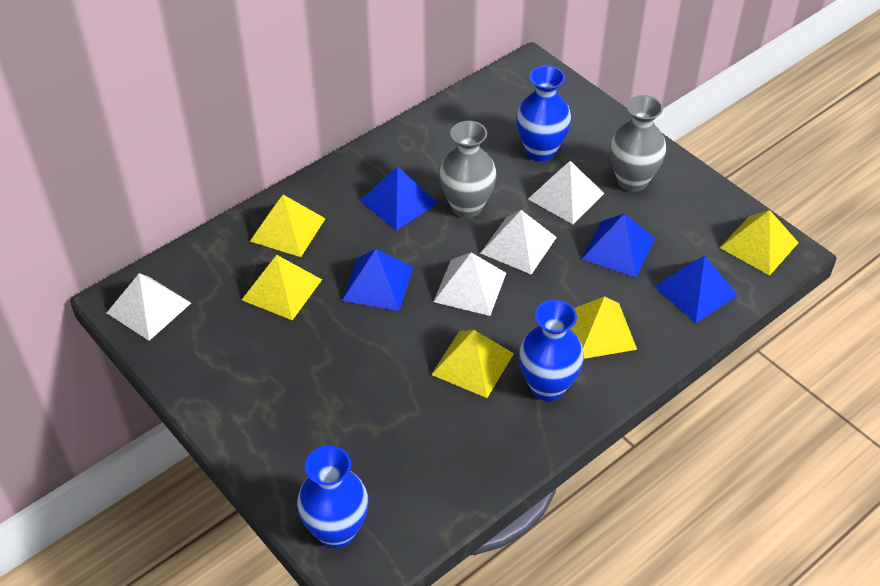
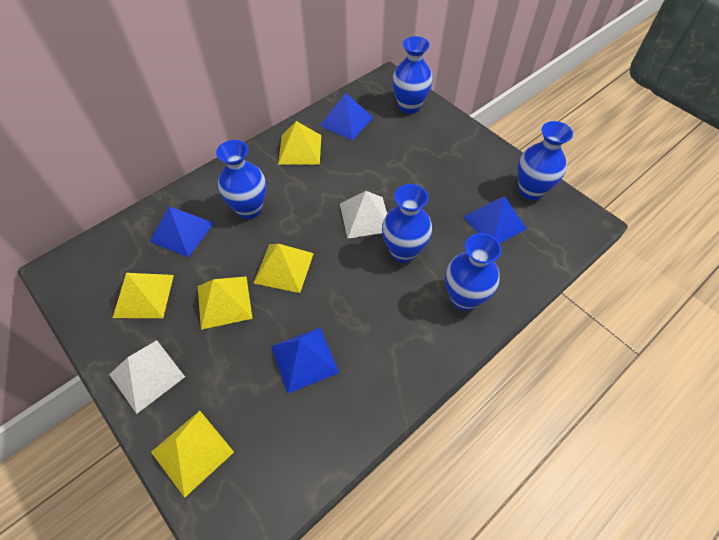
blue vase: 3 -> 5
grey vase: 2 -> 0
white pyramid: 4 -> 2

